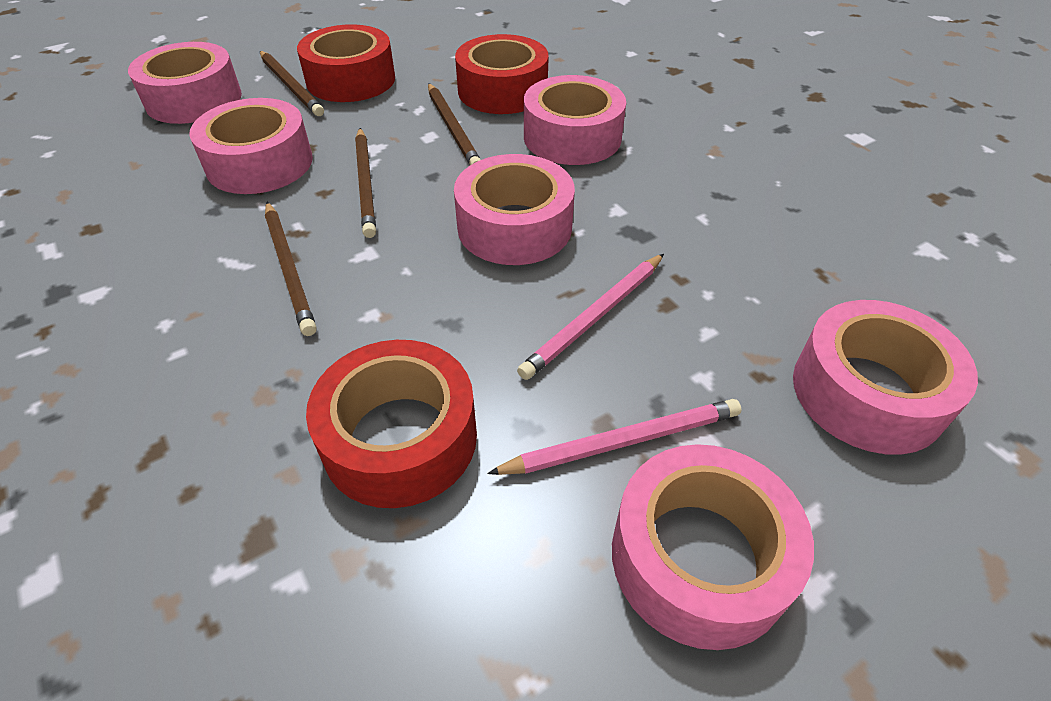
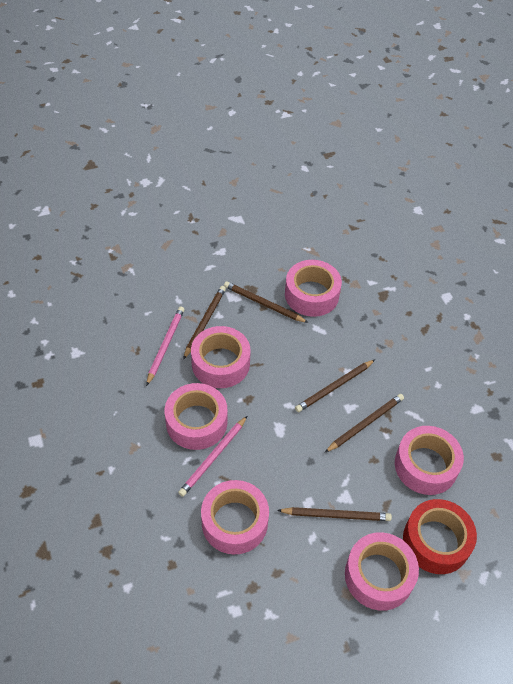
brown pencil: 4 -> 5
red tape: 3 -> 1

